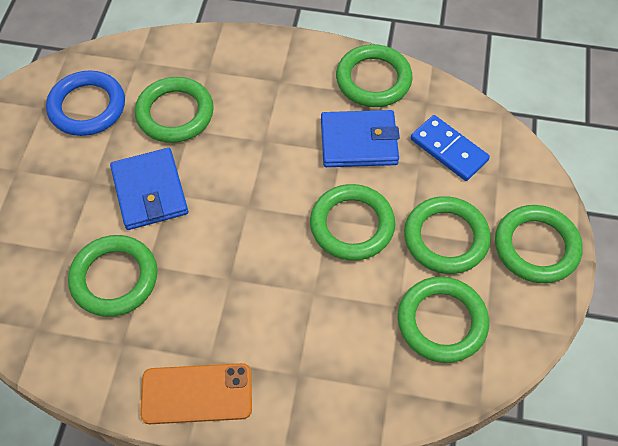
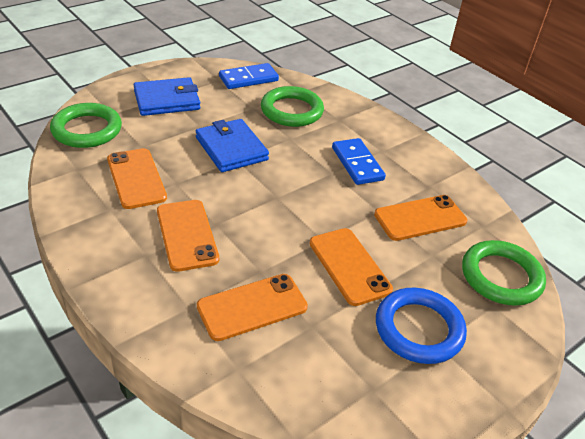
blue domino: 1 -> 2
green ring: 7 -> 3
orange phone: 1 -> 5

